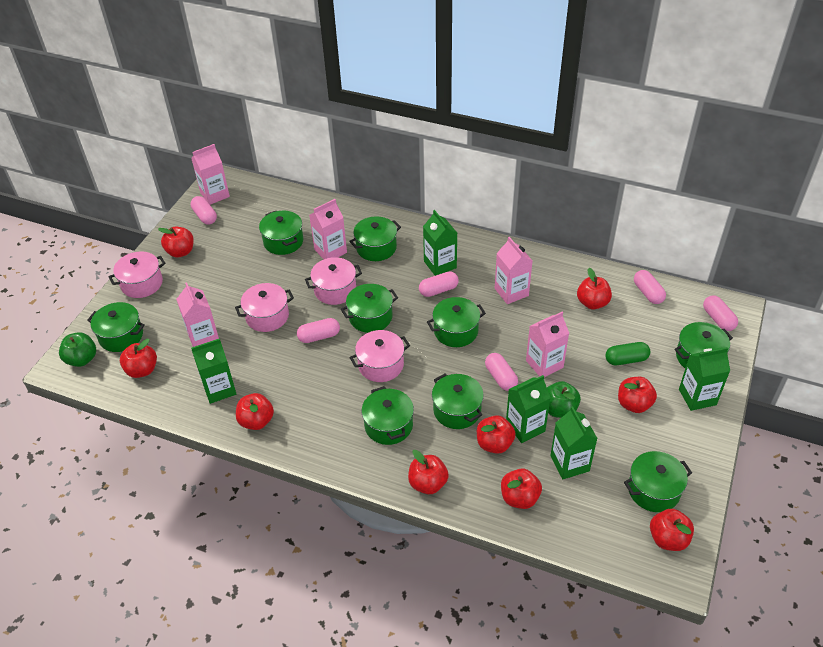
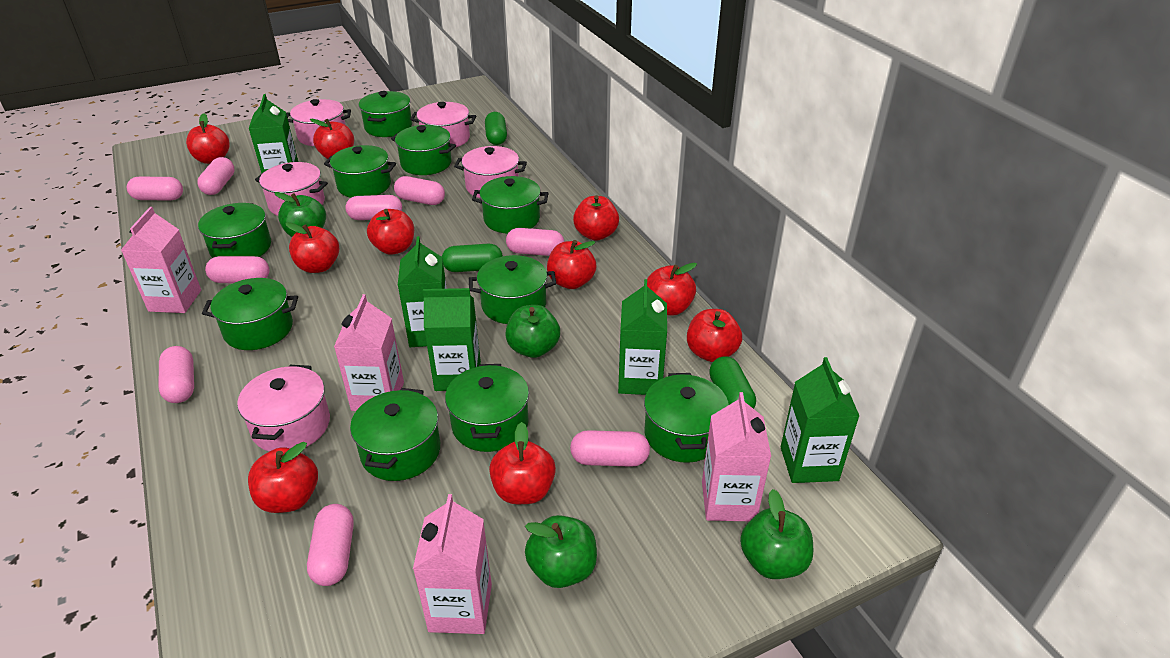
green apple: 2 -> 4
green capsule: 1 -> 3
green pot: 9 -> 10
pink capsule: 6 -> 9
pink carton: 5 -> 4
pink pot: 4 -> 5
red apple: 9 -> 10

